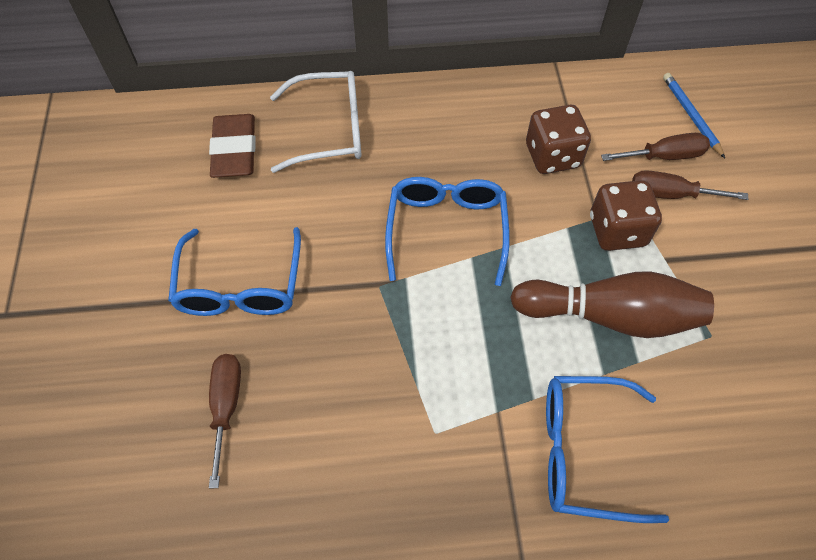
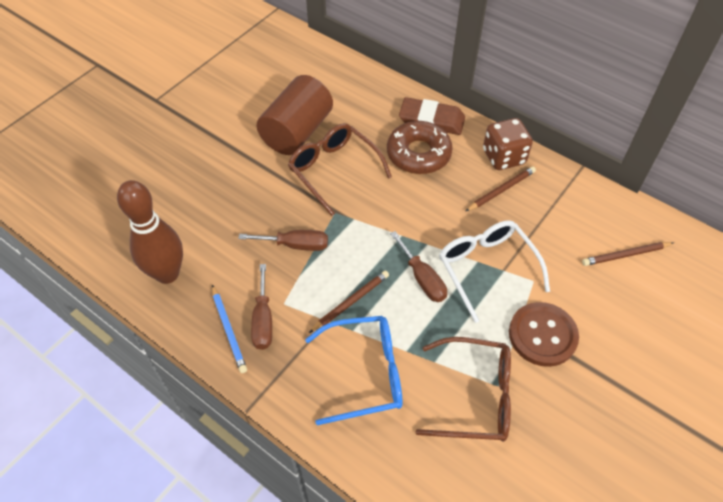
blue glasses: 3 -> 1
brown button: 0 -> 1
brown cylinder: 0 -> 1
brown dice: 2 -> 1
brown donut: 0 -> 1
brown glasses: 0 -> 2
brown pencil: 0 -> 3

